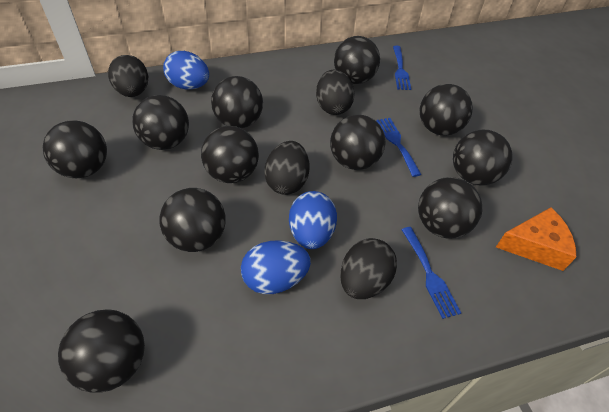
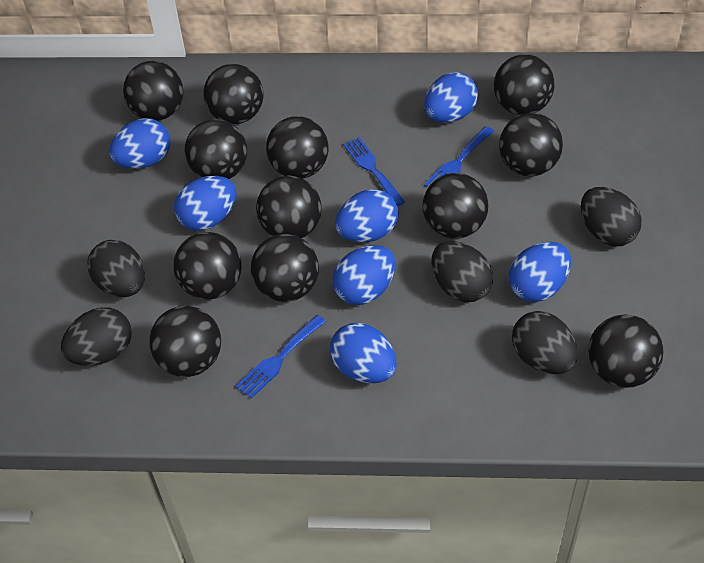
black ball: 11 -> 12
black egg: 4 -> 5
blue egg: 3 -> 7
orange cheese: 1 -> 0

